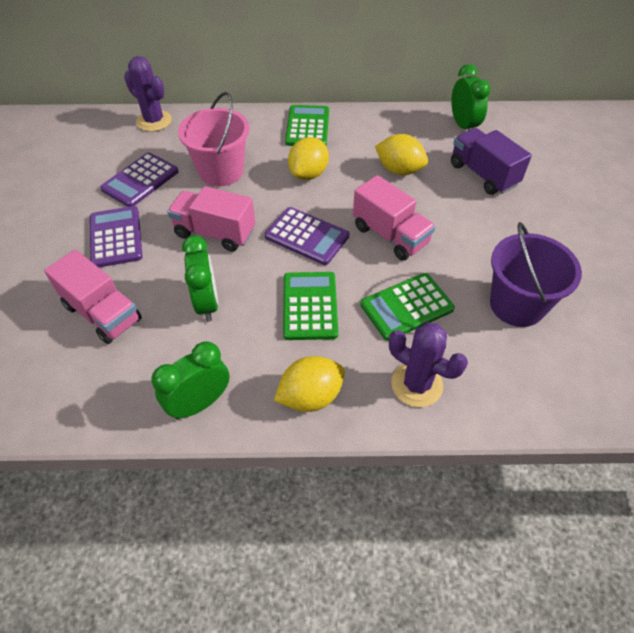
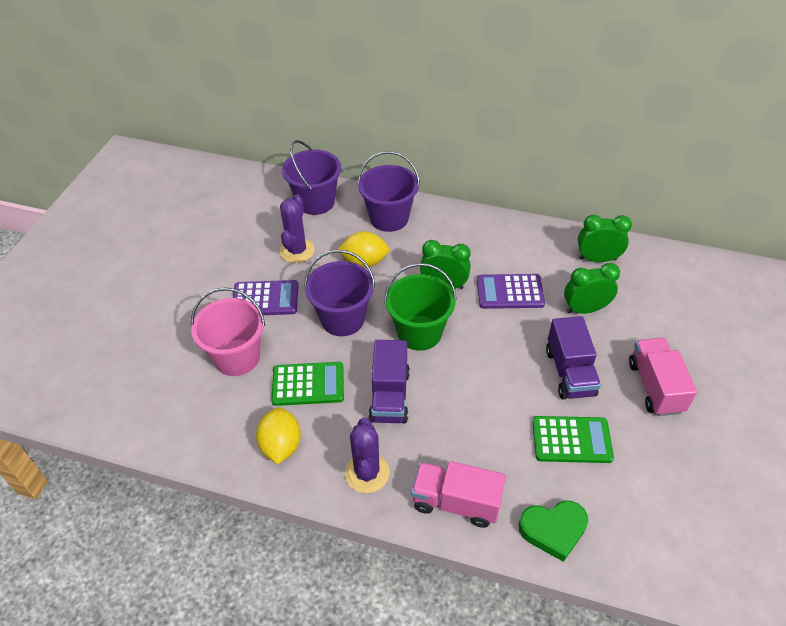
green bucket: 0 -> 1
green calculator: 3 -> 2
green heart: 0 -> 1
pink truck: 3 -> 2
purple bucket: 1 -> 3
purple calculator: 3 -> 2
purple truck: 1 -> 2
yellow lemon: 3 -> 2

